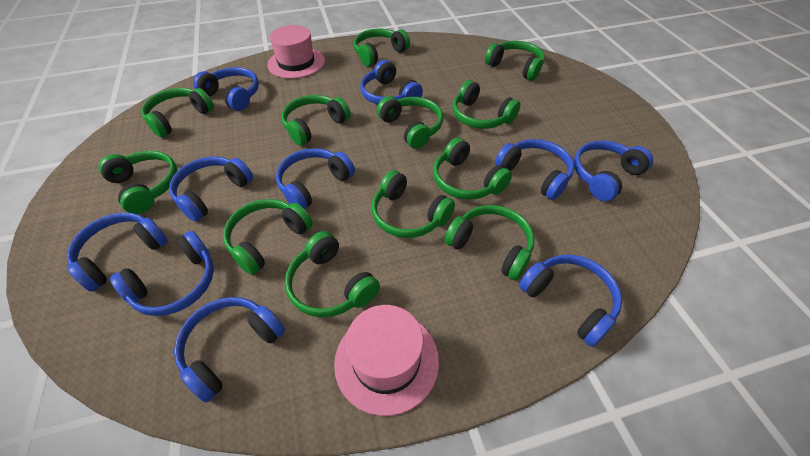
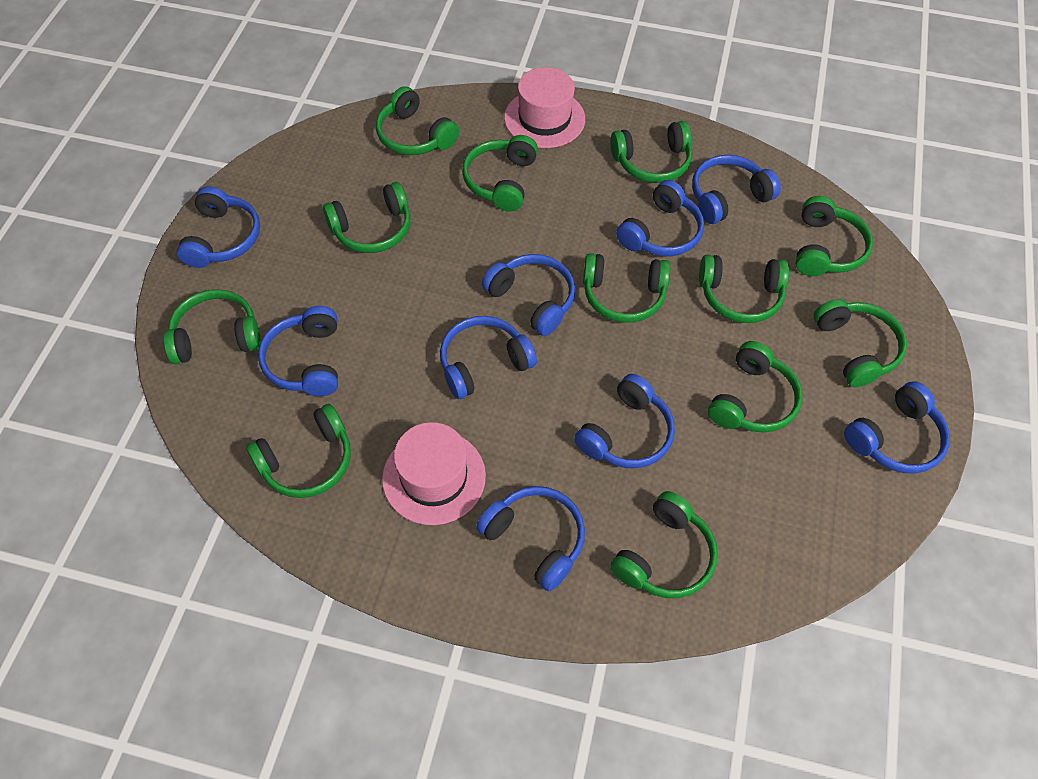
blue headphones: 10 -> 9

